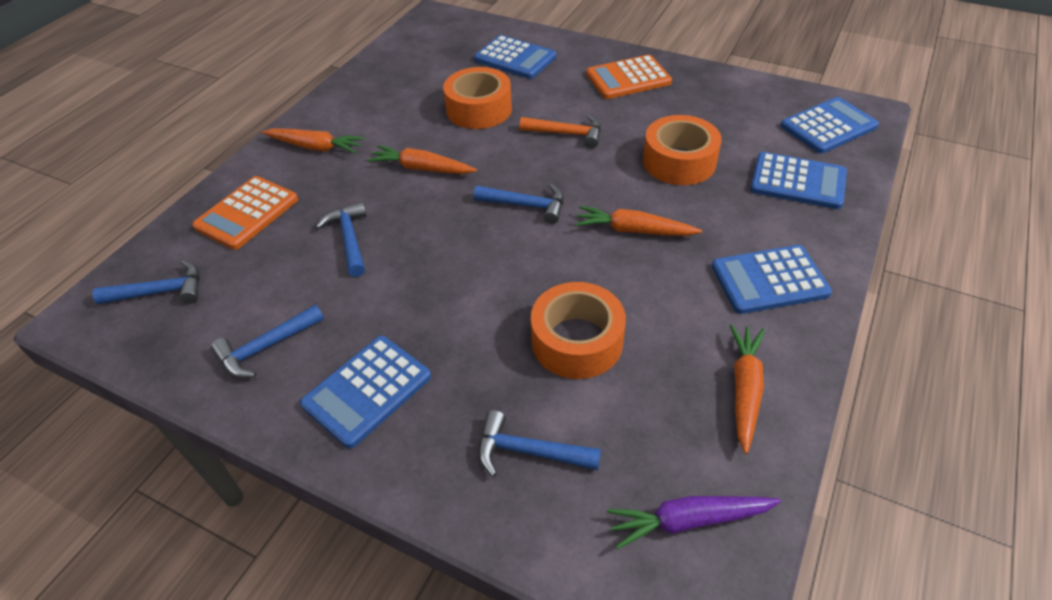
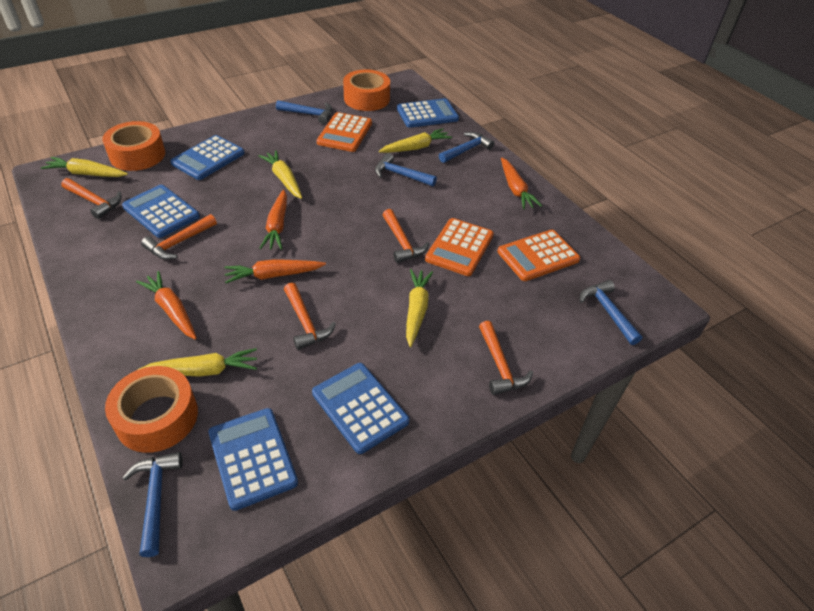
orange calculator: 2 -> 3
orange hammer: 1 -> 5
purple carrot: 1 -> 0
yellow carrot: 0 -> 5

